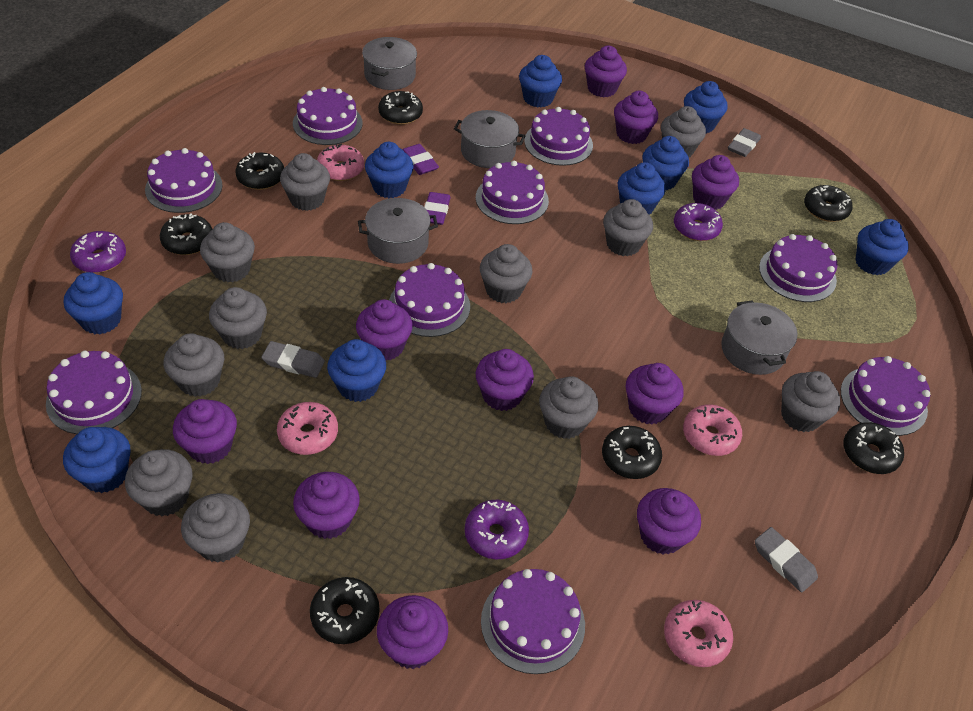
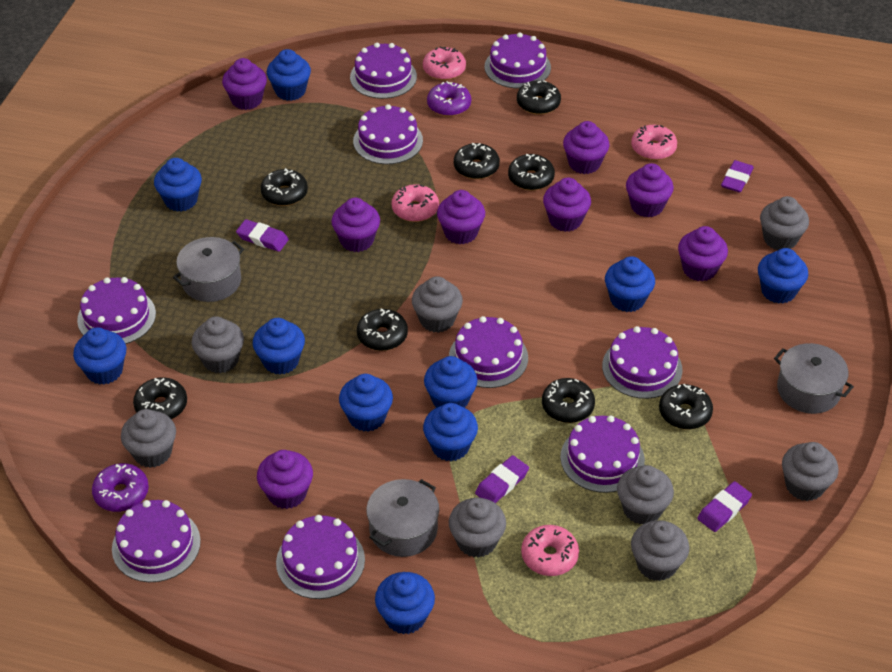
black donut: 7 -> 8
blue cupcake: 9 -> 10
grey cupcake: 11 -> 8
grey eraser: 3 -> 0
grey pot: 4 -> 3
purple cupcake: 10 -> 8
purple donut: 3 -> 2
purple eraser: 2 -> 4

